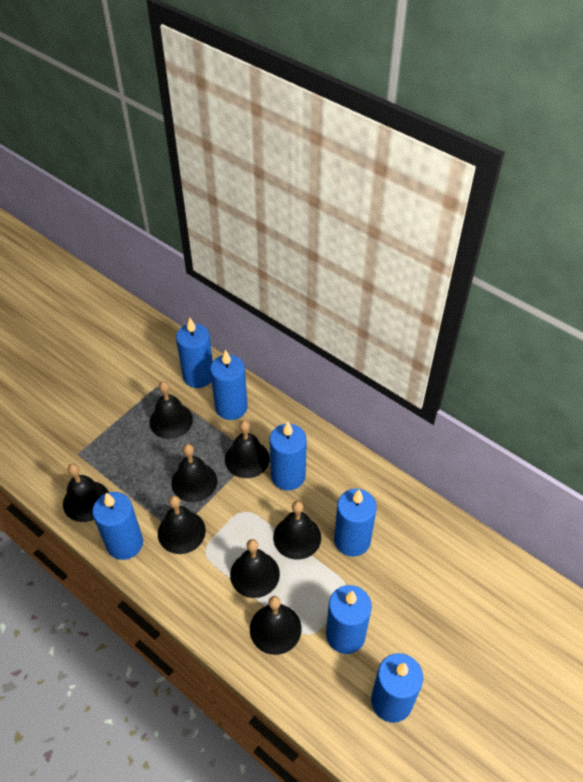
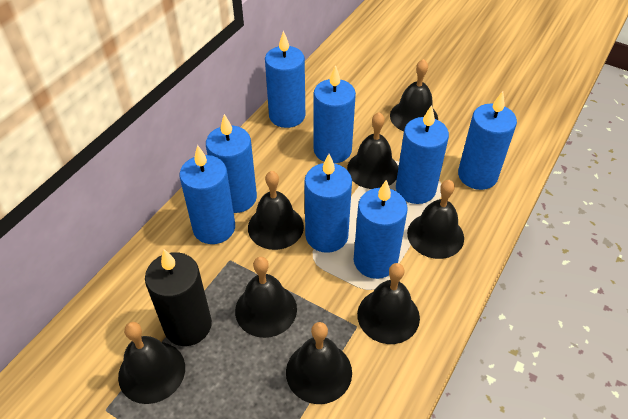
black candle: 0 -> 1
blue candle: 7 -> 8

